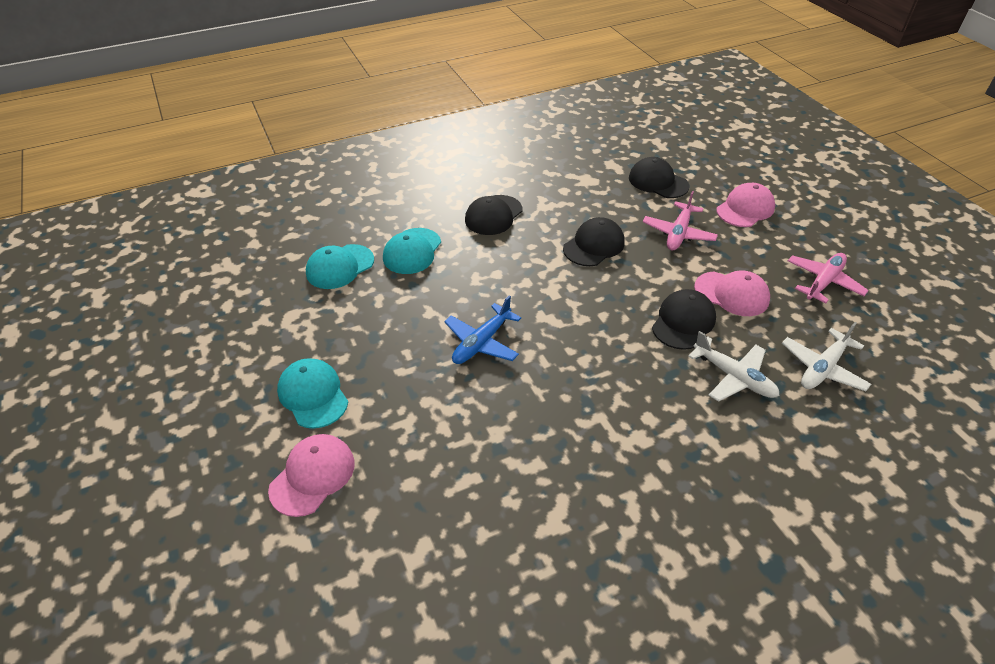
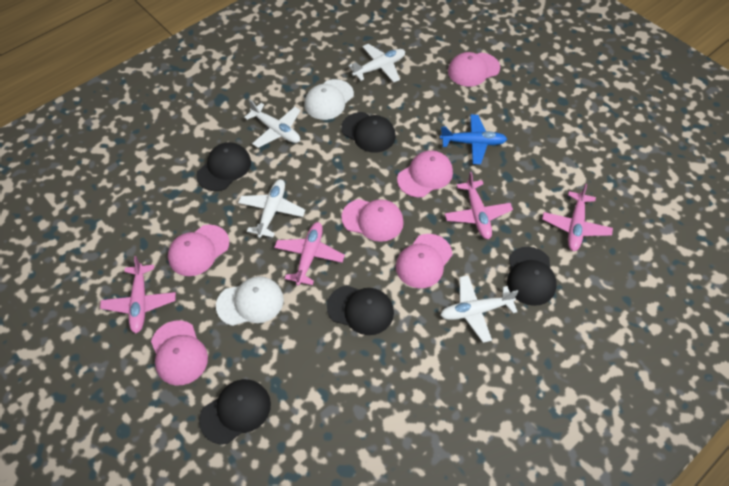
black cap: 4 -> 5
pink cap: 3 -> 6
pink plane: 2 -> 4
turquoise cap: 3 -> 0
white cap: 0 -> 2
white plane: 2 -> 4

